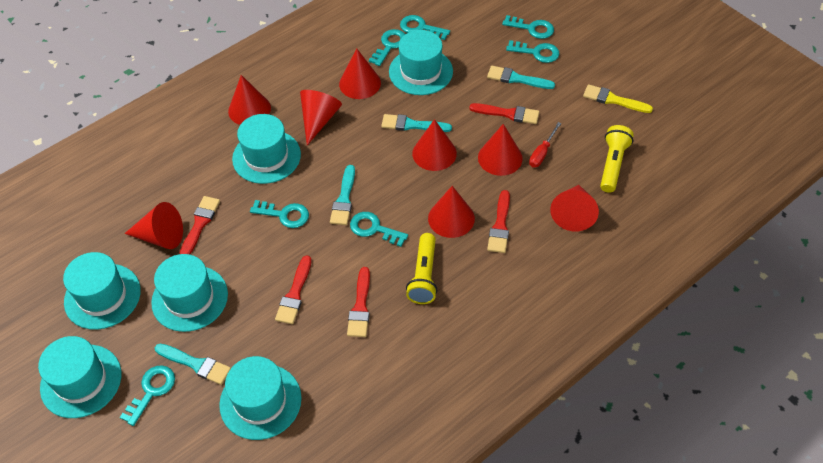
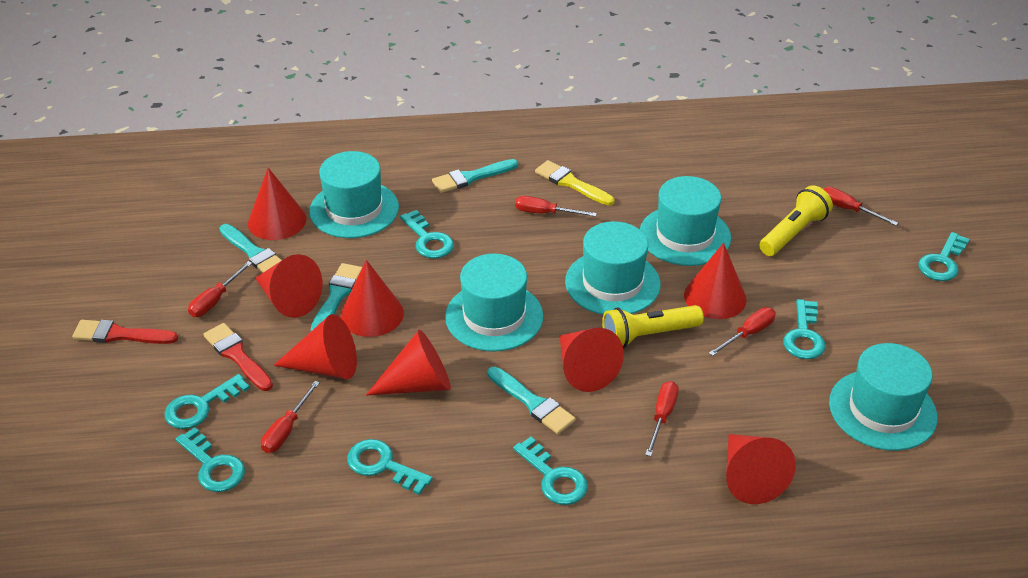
red brush: 5 -> 2
red screwdriver: 1 -> 6
turquoise hat: 6 -> 5

